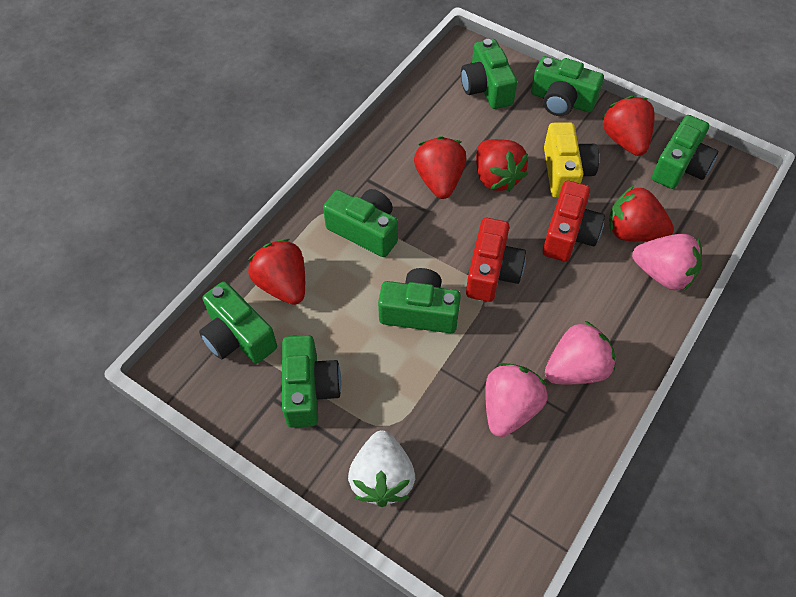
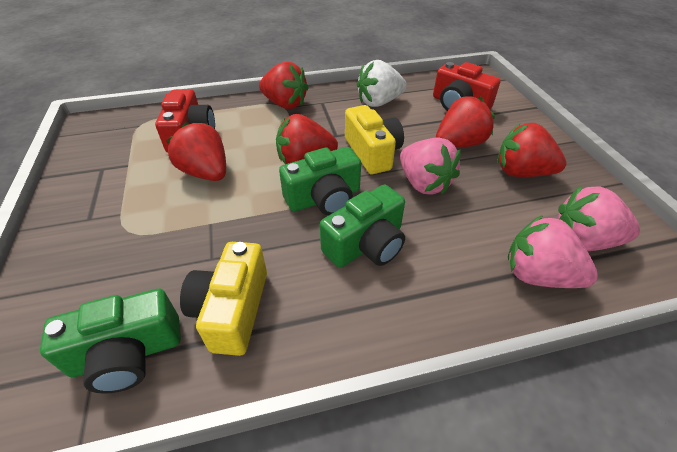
green camera: 7 -> 3
yellow camera: 1 -> 2

